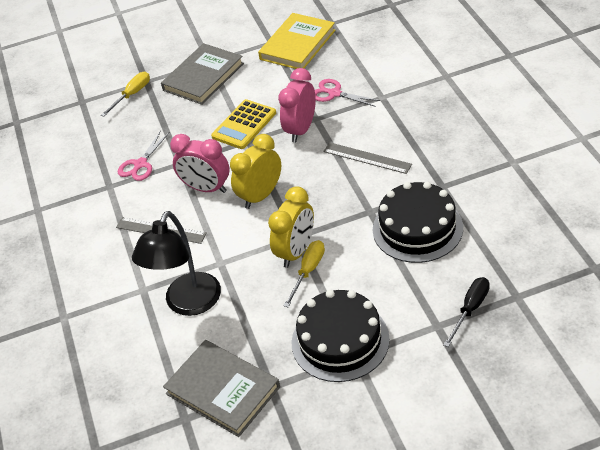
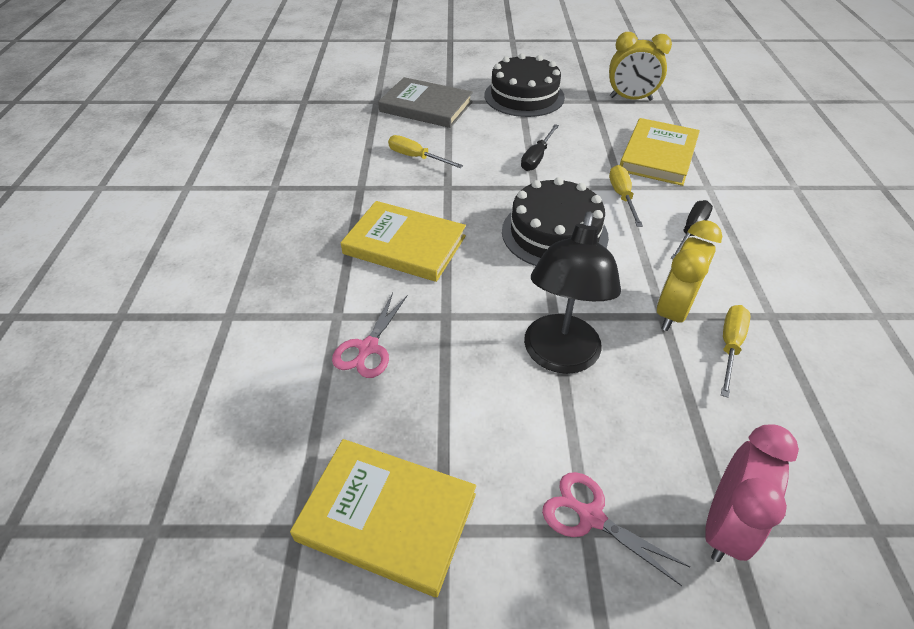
black screwdriver: 1 -> 2
grey book: 2 -> 1
grey ruler: 2 -> 0
pink clock: 2 -> 1
yellow book: 1 -> 3
yellow calculator: 1 -> 0
yellow screwdriver: 2 -> 3

